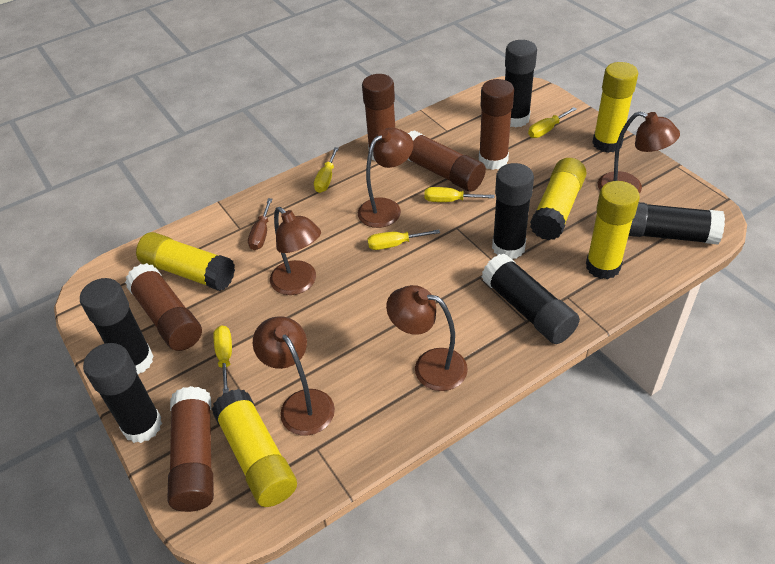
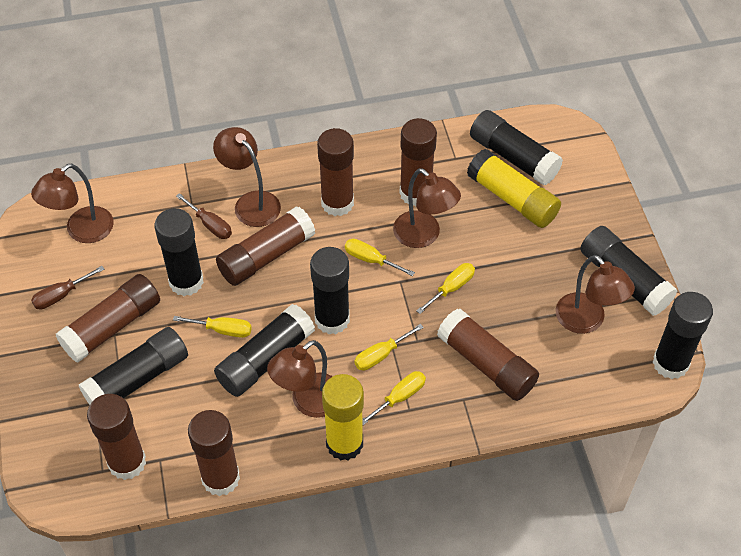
black glue stick: 6 -> 7
brown glue stick: 5 -> 7
brown screwdriver: 1 -> 2
yellow glue stick: 5 -> 2

